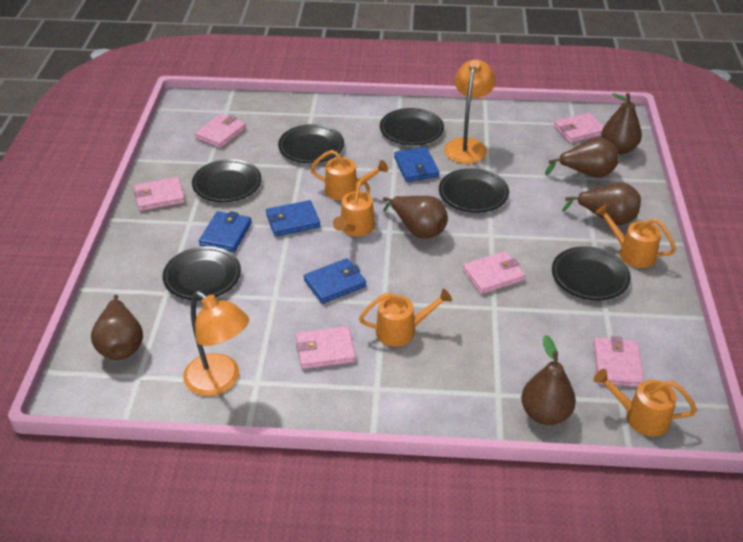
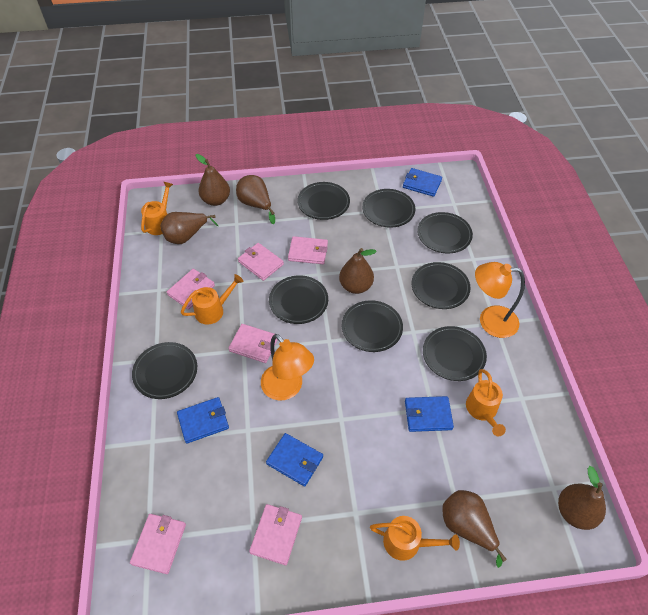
black plate: 6 -> 8
orange watering can: 5 -> 4

